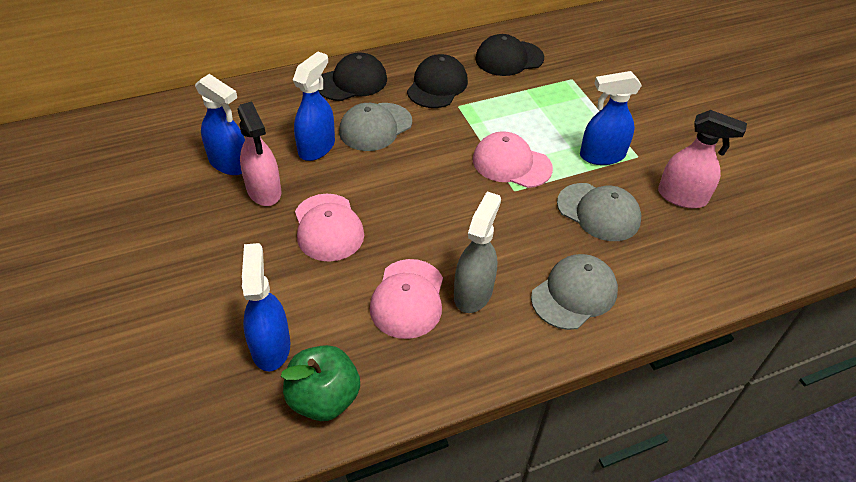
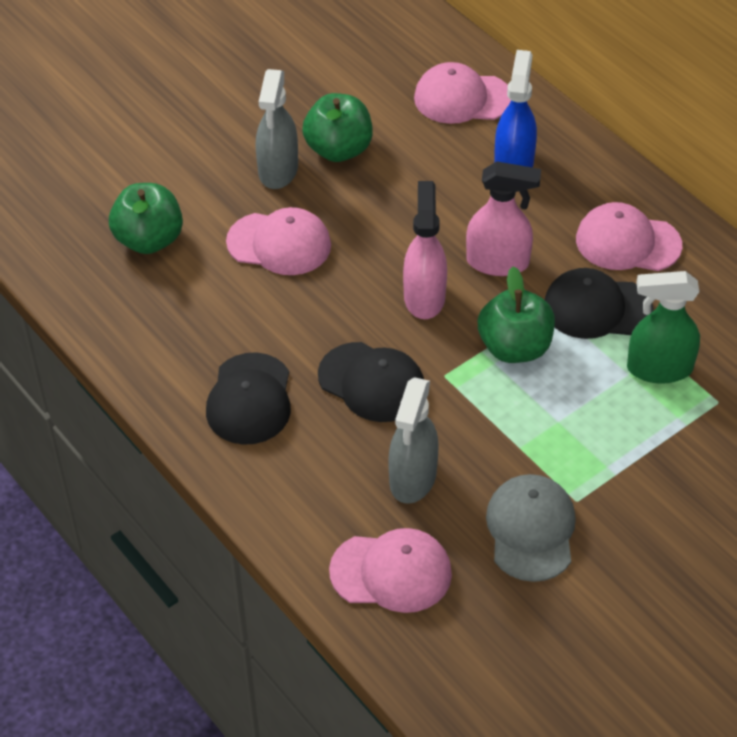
blue spray bottle: 4 -> 1
green apple: 1 -> 3
green spray bottle: 0 -> 1
grey cap: 3 -> 1
grey spray bottle: 1 -> 2
pink cap: 3 -> 4

